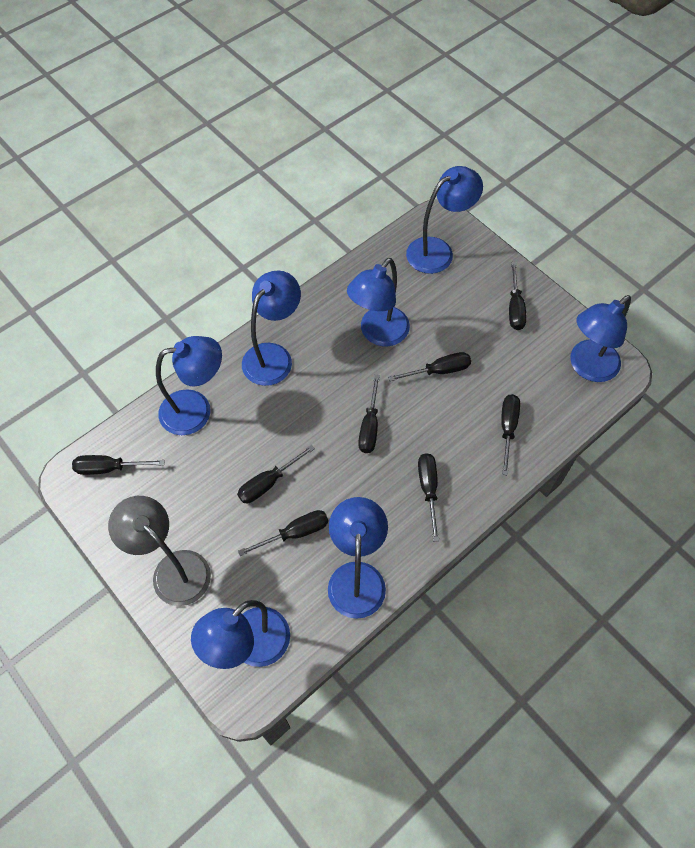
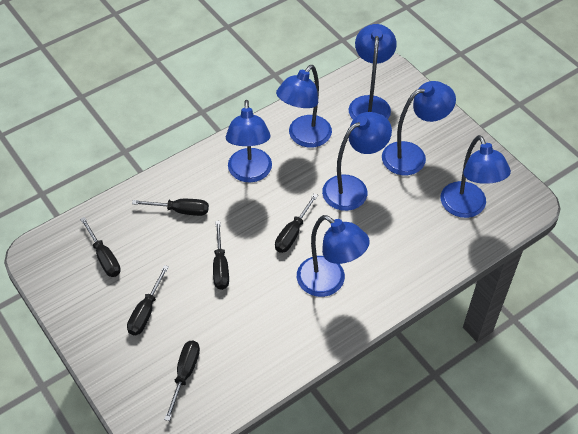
black screwdriver: 8 -> 6
grey lamp: 1 -> 0

